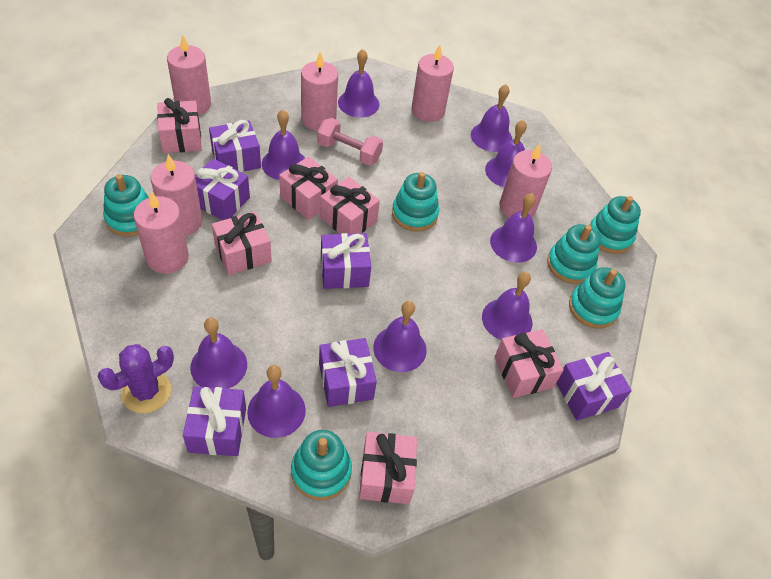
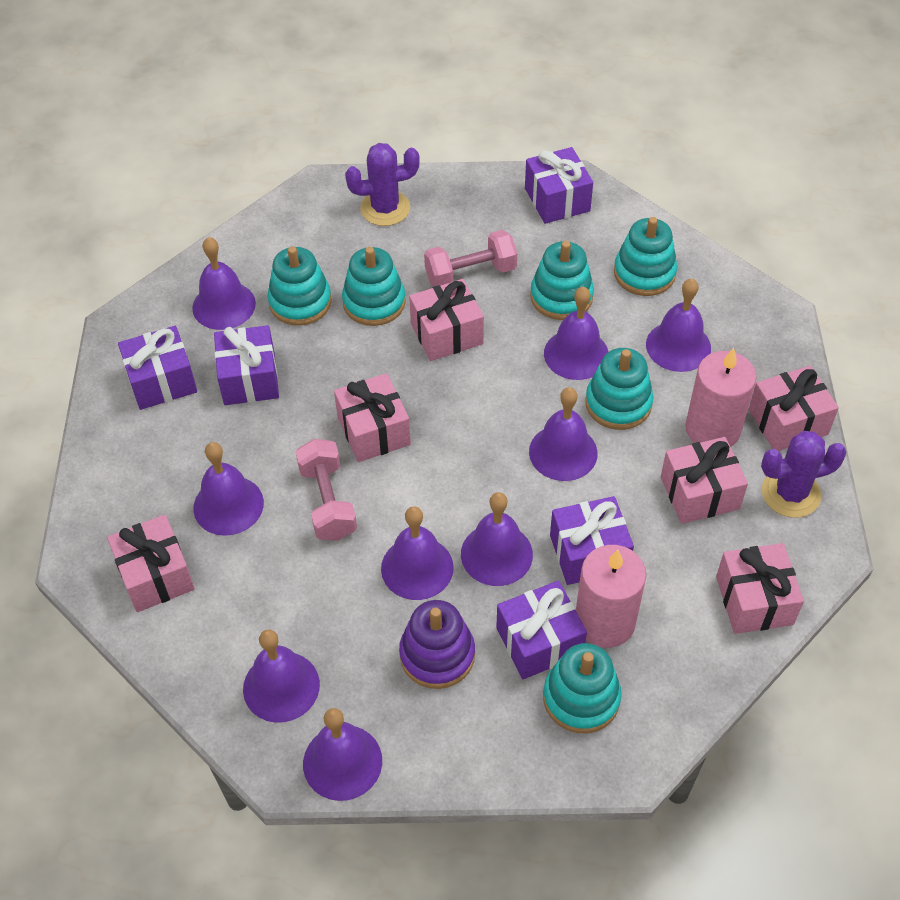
pink candle: 6 -> 2
pink dumbbell: 1 -> 2
purple cactus: 1 -> 2
purple gift: 6 -> 5
purple stacking toy: 0 -> 1

